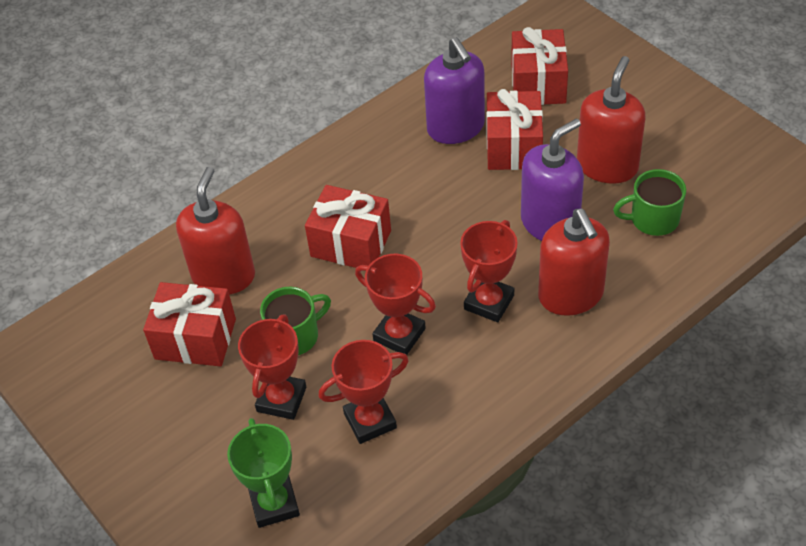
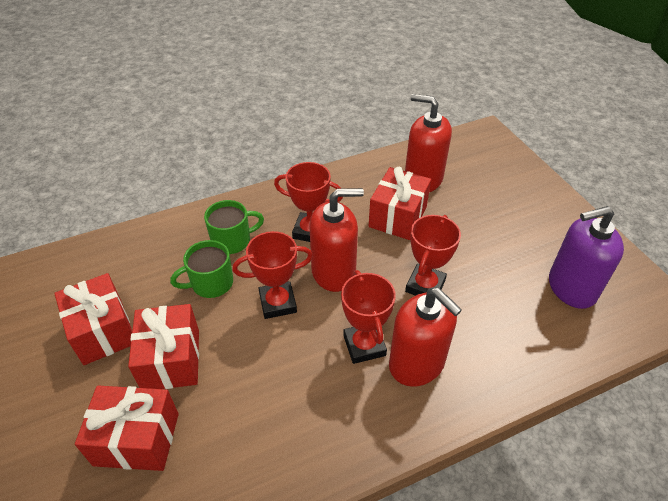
green trophy: 1 -> 0
purple soap dispenser: 2 -> 1

